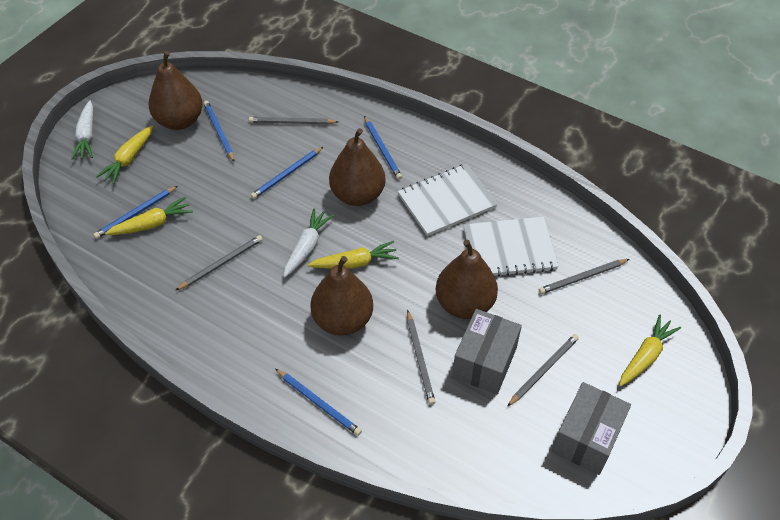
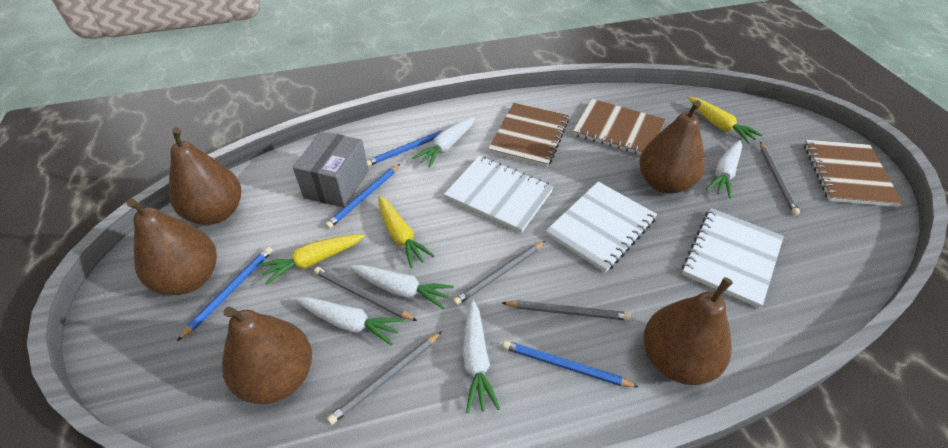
blue pencil: 5 -> 4
brown notebook: 0 -> 3
brown pear: 4 -> 5
grey box: 2 -> 1
white carrot: 2 -> 5
white notebook: 2 -> 3
yellow carrot: 4 -> 3

